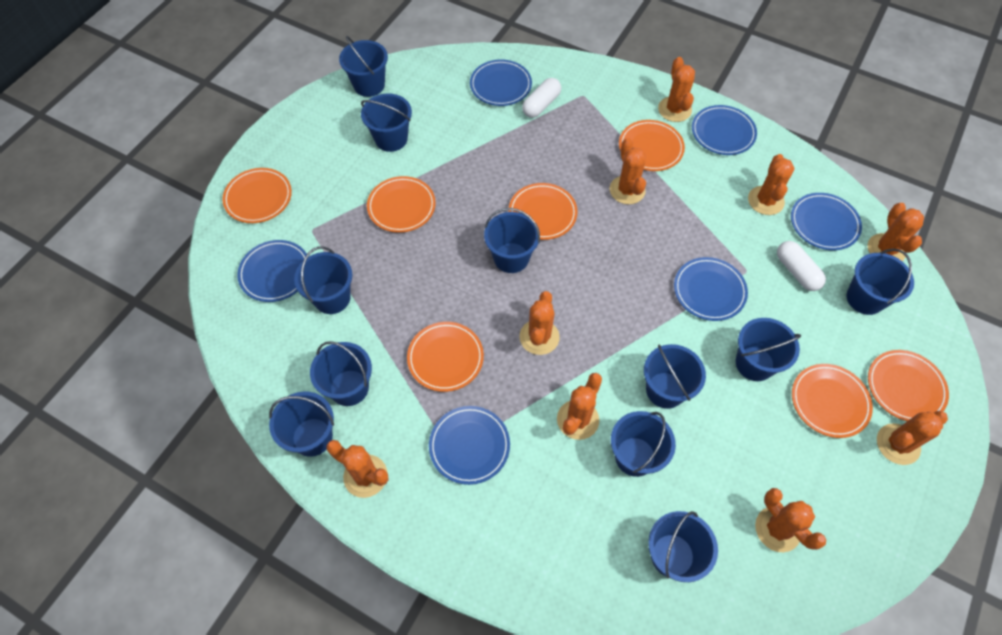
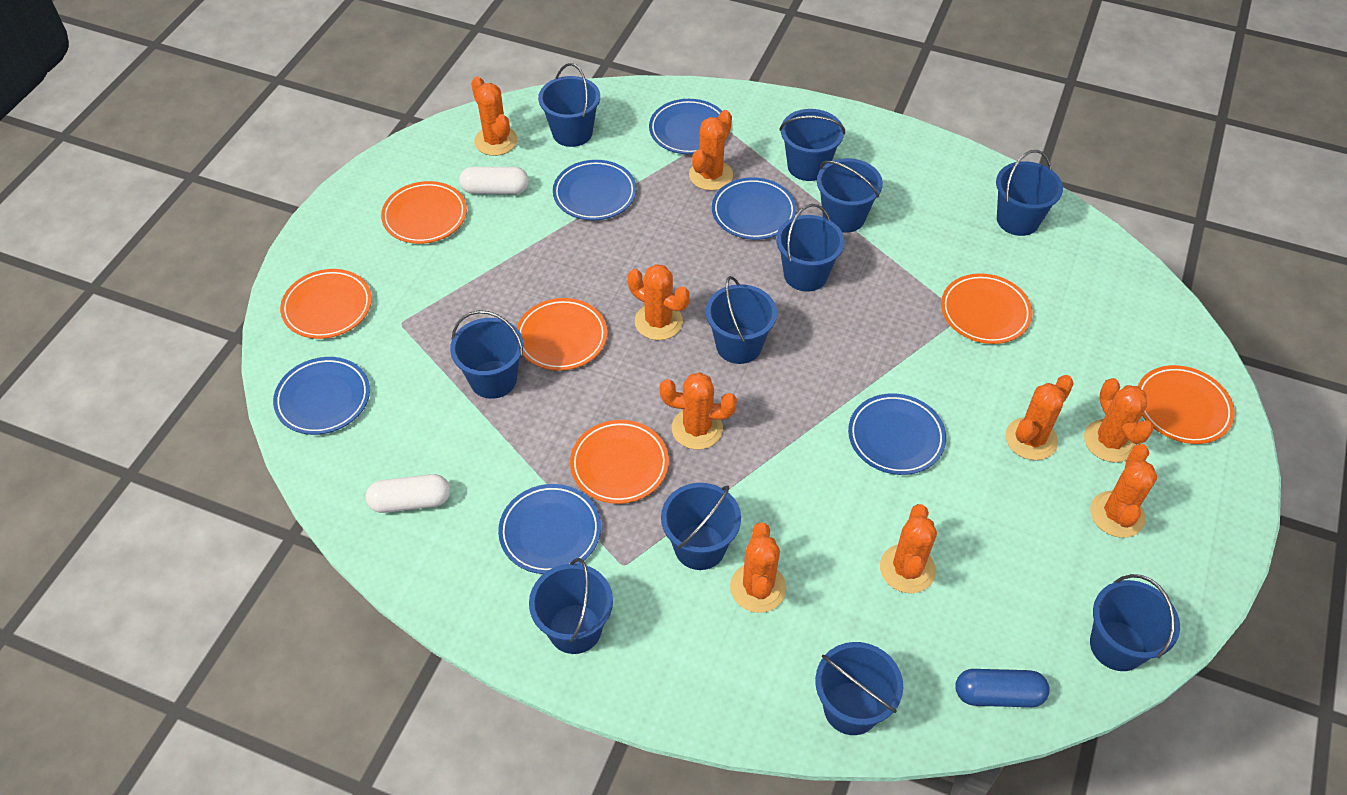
blue capsule: 0 -> 1
orange plate: 7 -> 6

